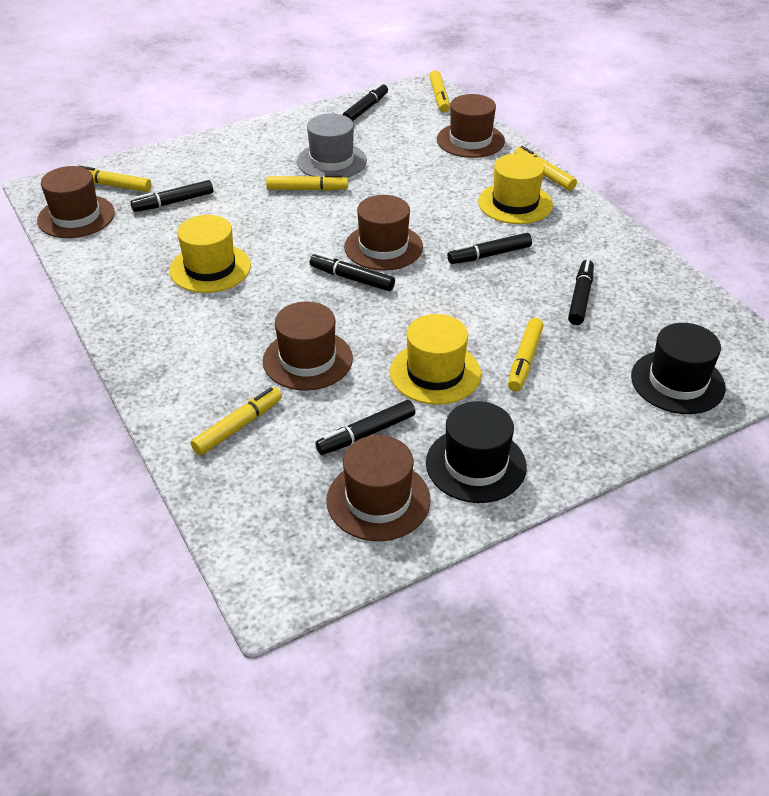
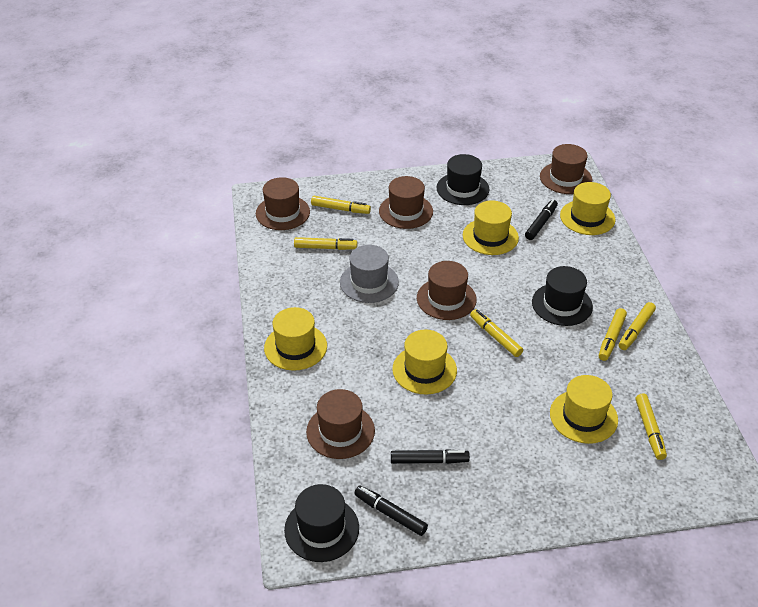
black hat: 2 -> 3
black marker: 6 -> 3
yellow hat: 3 -> 5

